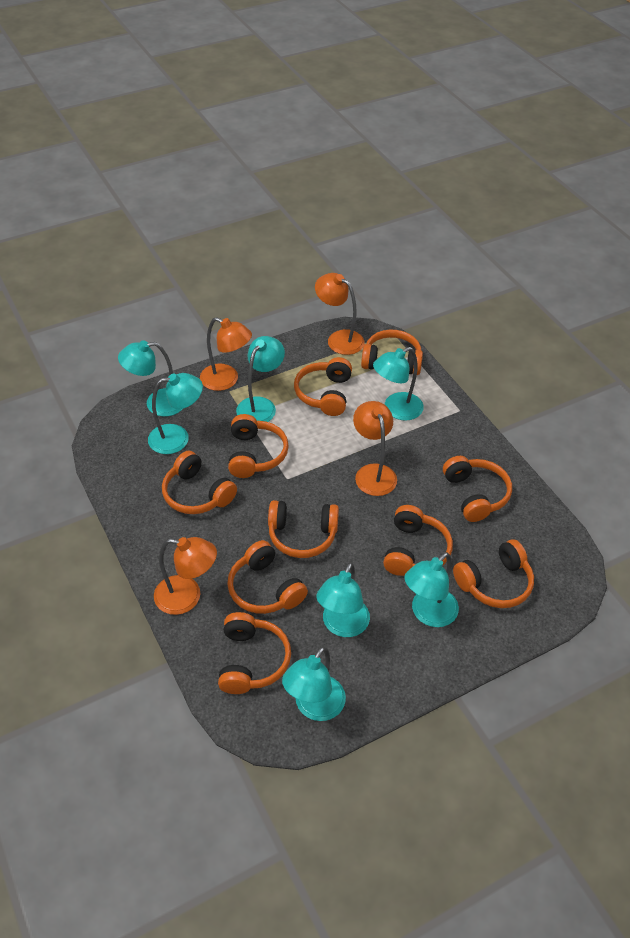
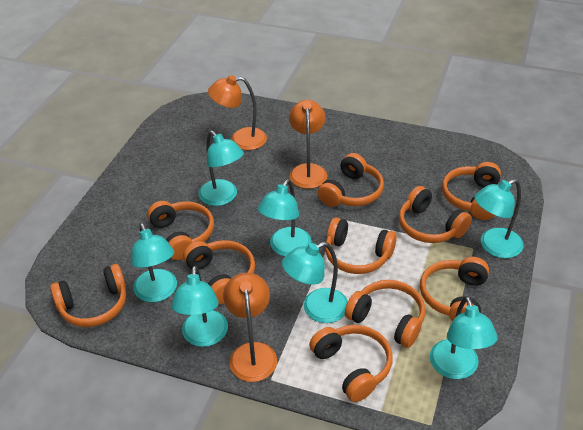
orange lamp: 4 -> 3

